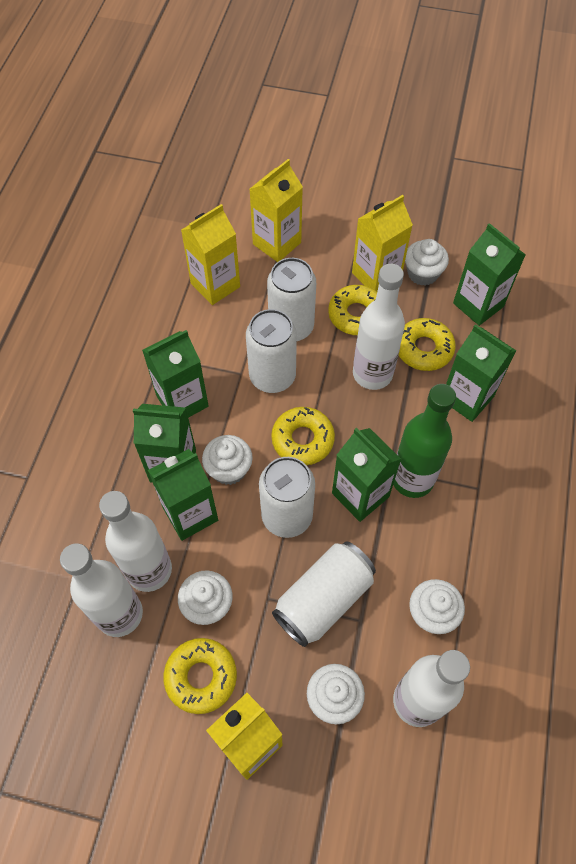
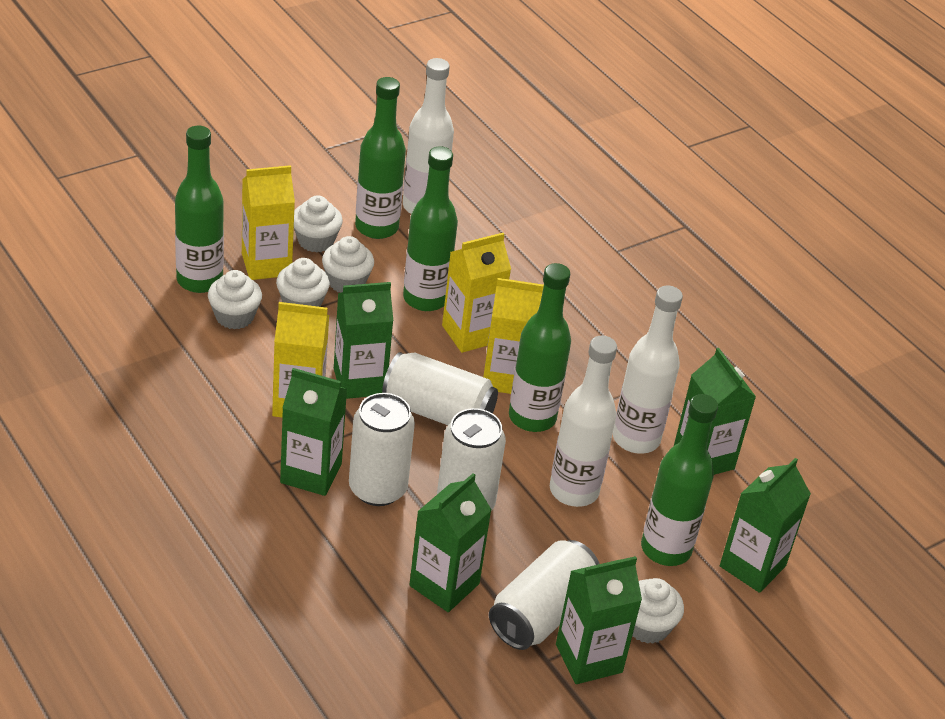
green bottle: 1 -> 5
white bottle: 4 -> 3
yellow donut: 4 -> 0

